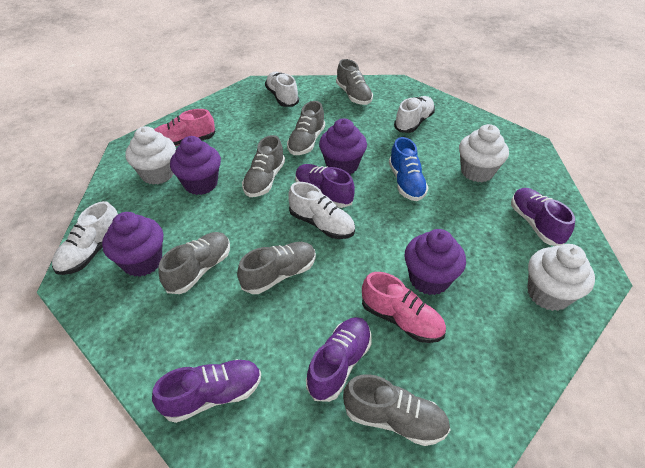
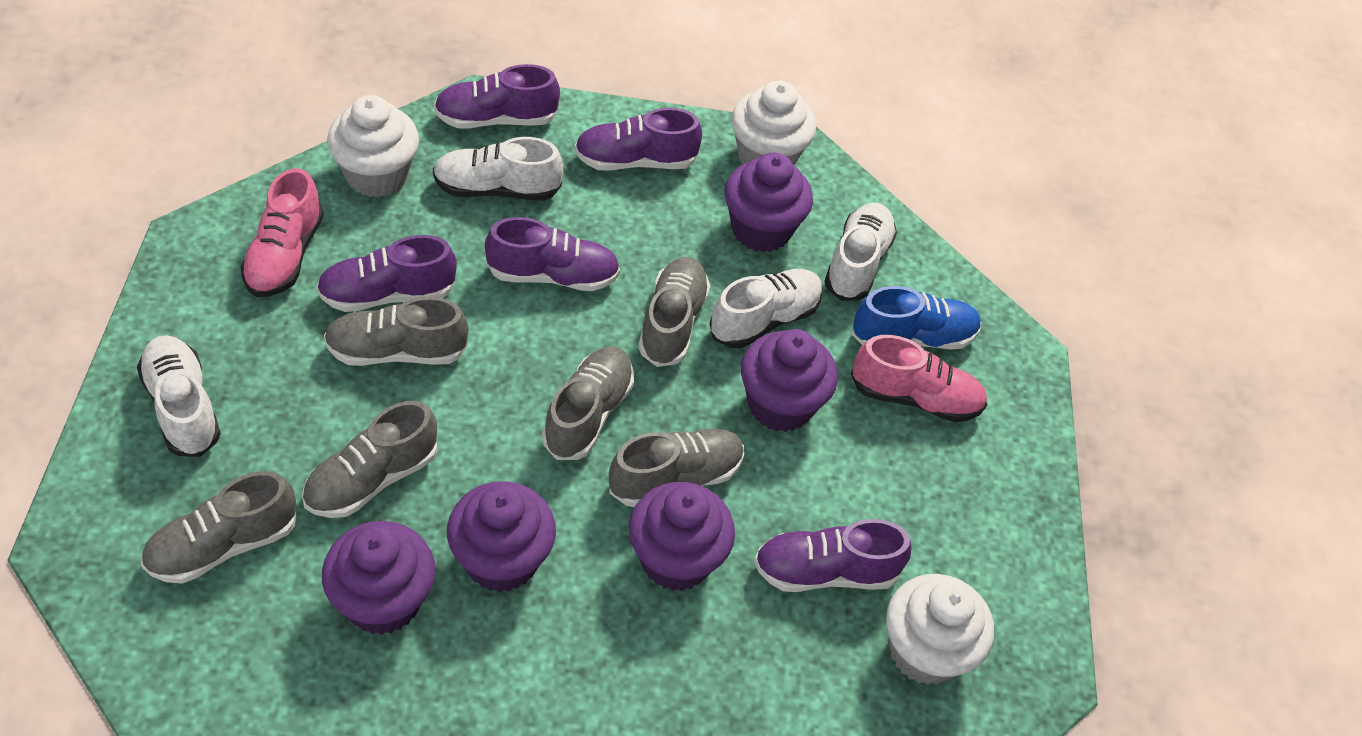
purple cupcake: 4 -> 5
purple shoe: 4 -> 5

